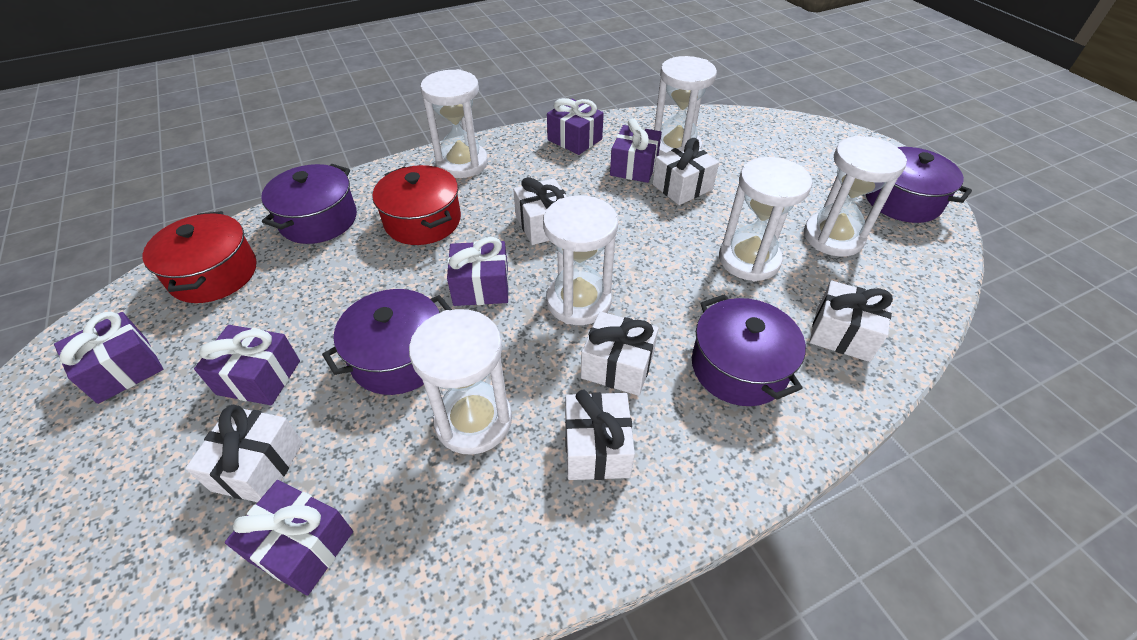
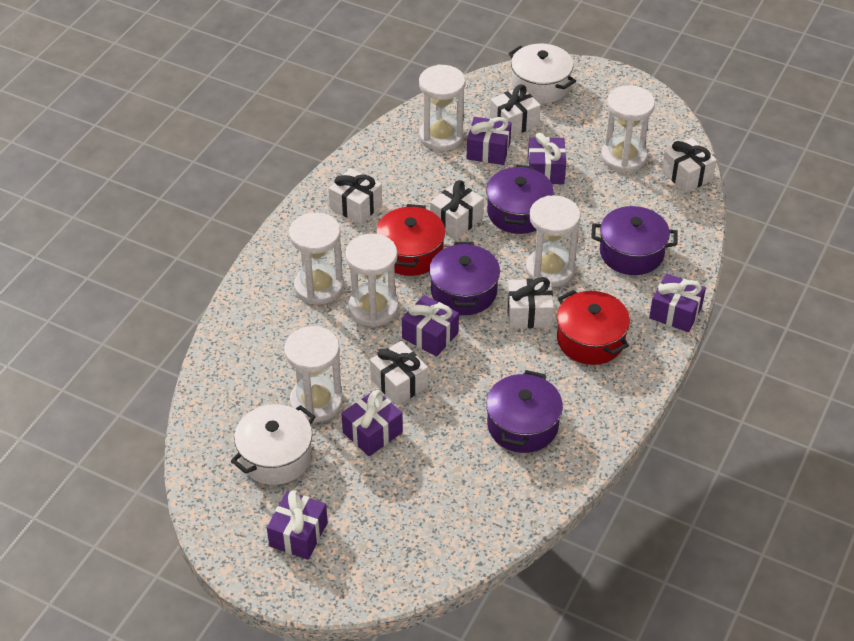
white pot: 0 -> 2

